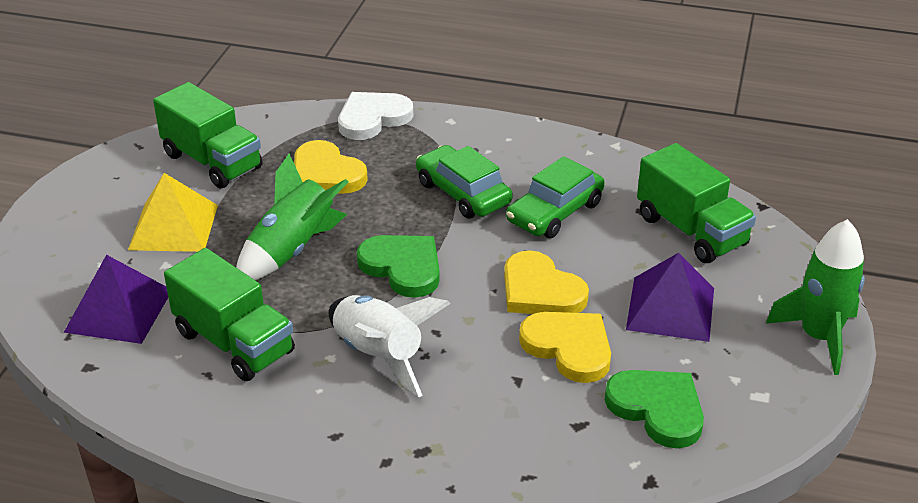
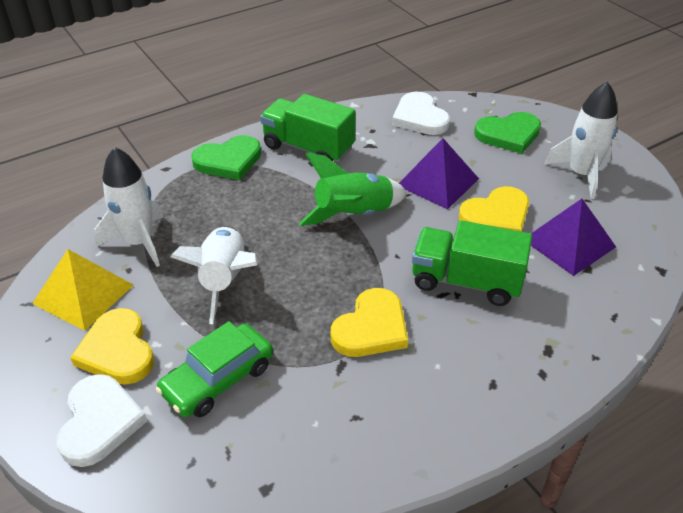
green car: 2 -> 1
green rocket: 2 -> 1
green truck: 3 -> 2
white heart: 1 -> 2
white rocket: 1 -> 3

